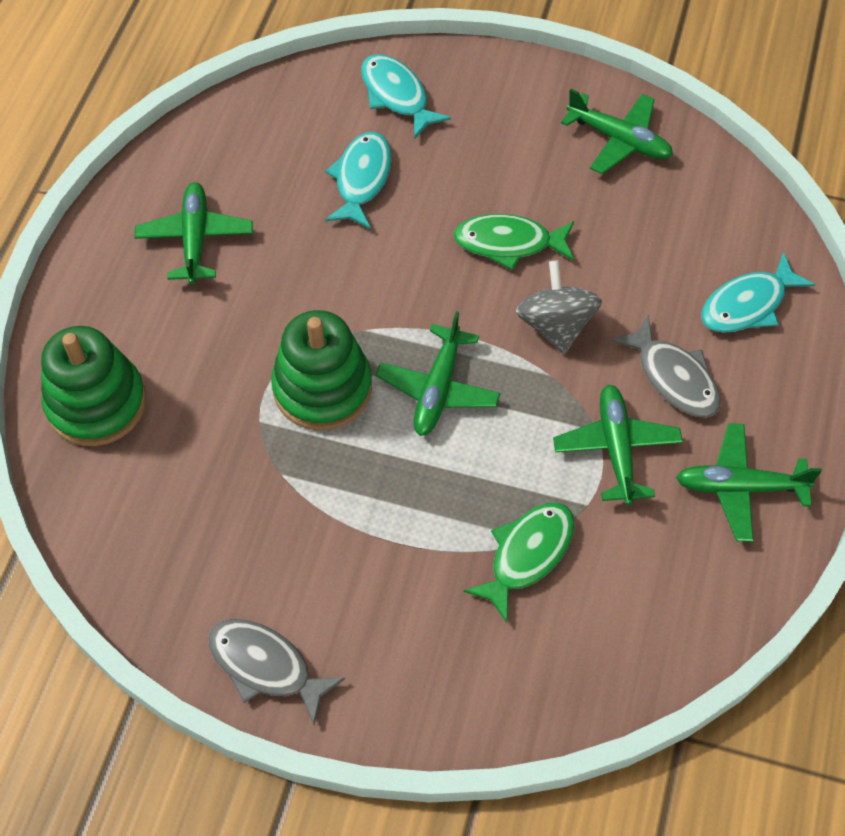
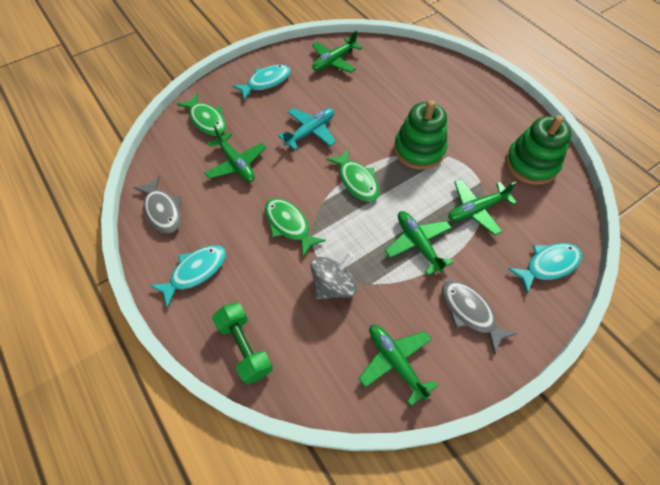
green dumbbell: 0 -> 1
green fish: 2 -> 3
turquoise plane: 0 -> 1

